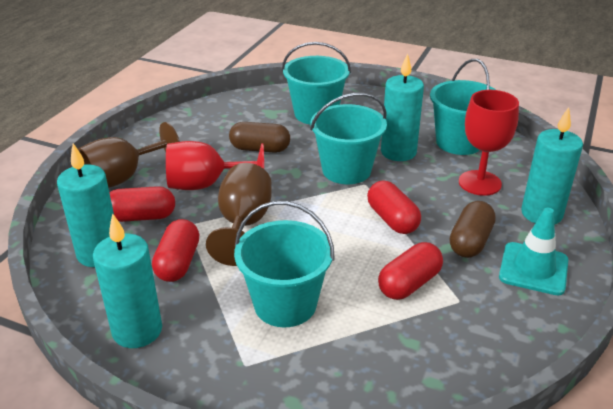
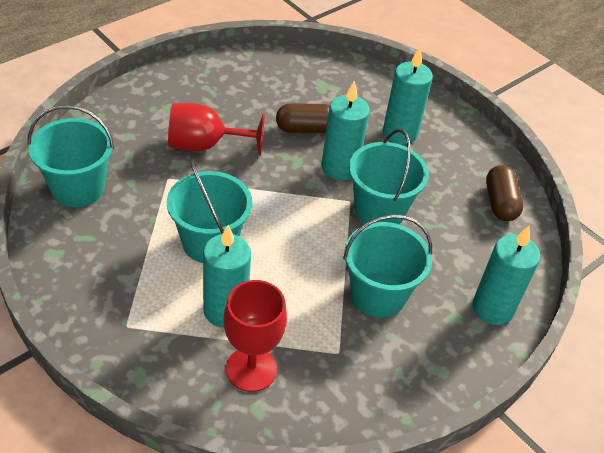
brown goblet: 2 -> 0
red capsule: 4 -> 0
turquoise traffic cone: 1 -> 0

